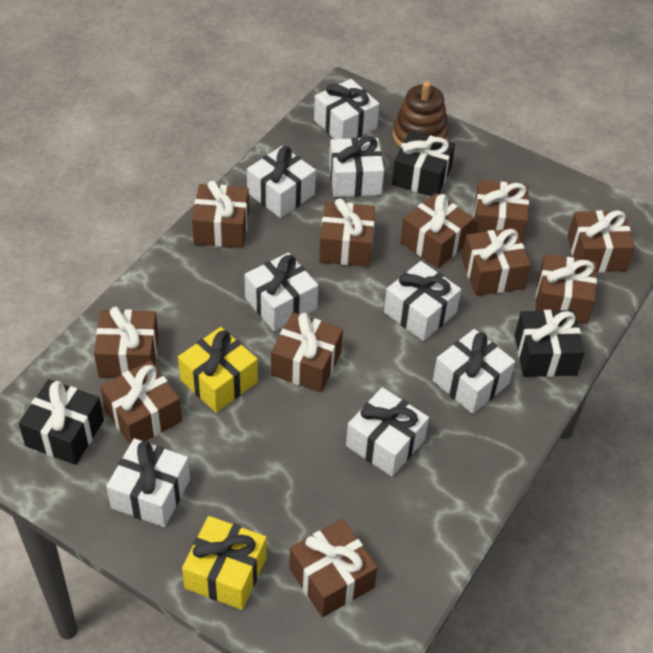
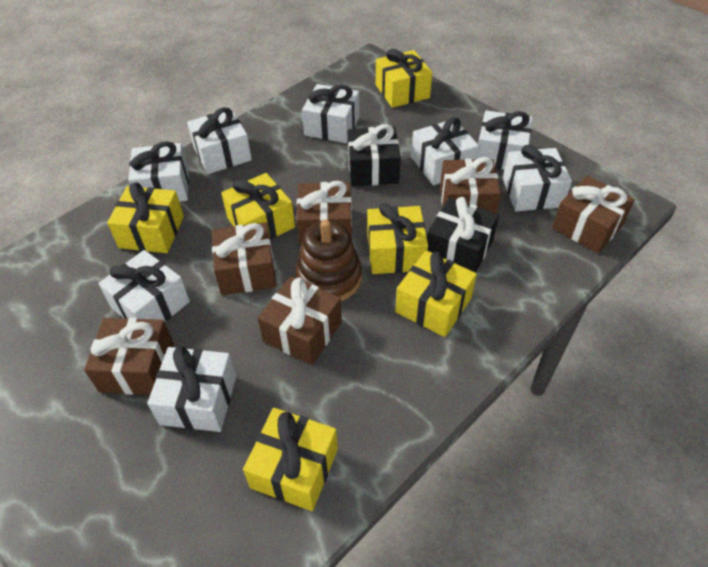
black gift: 3 -> 2
brown gift: 11 -> 6
yellow gift: 2 -> 6

